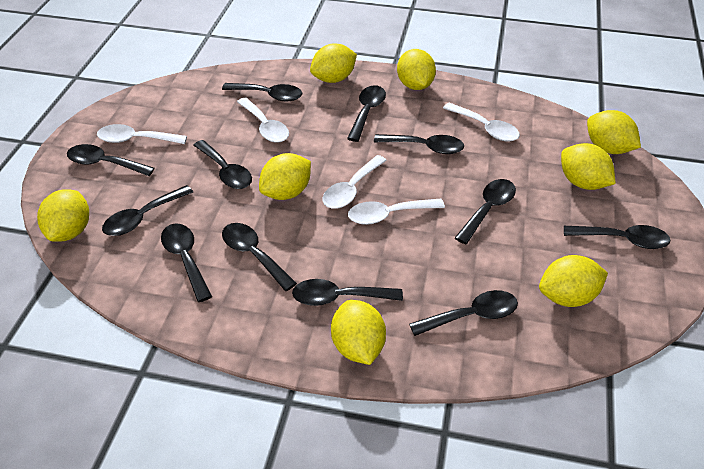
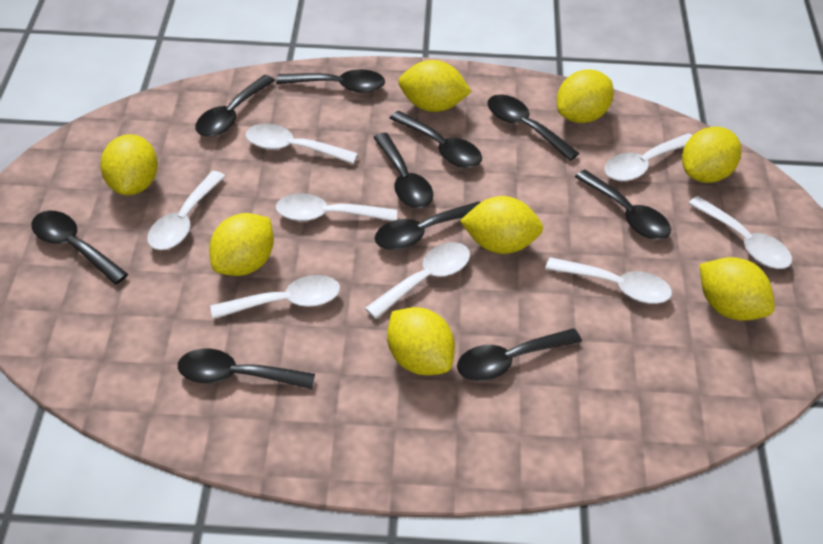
black spoon: 12 -> 10
white spoon: 5 -> 8

